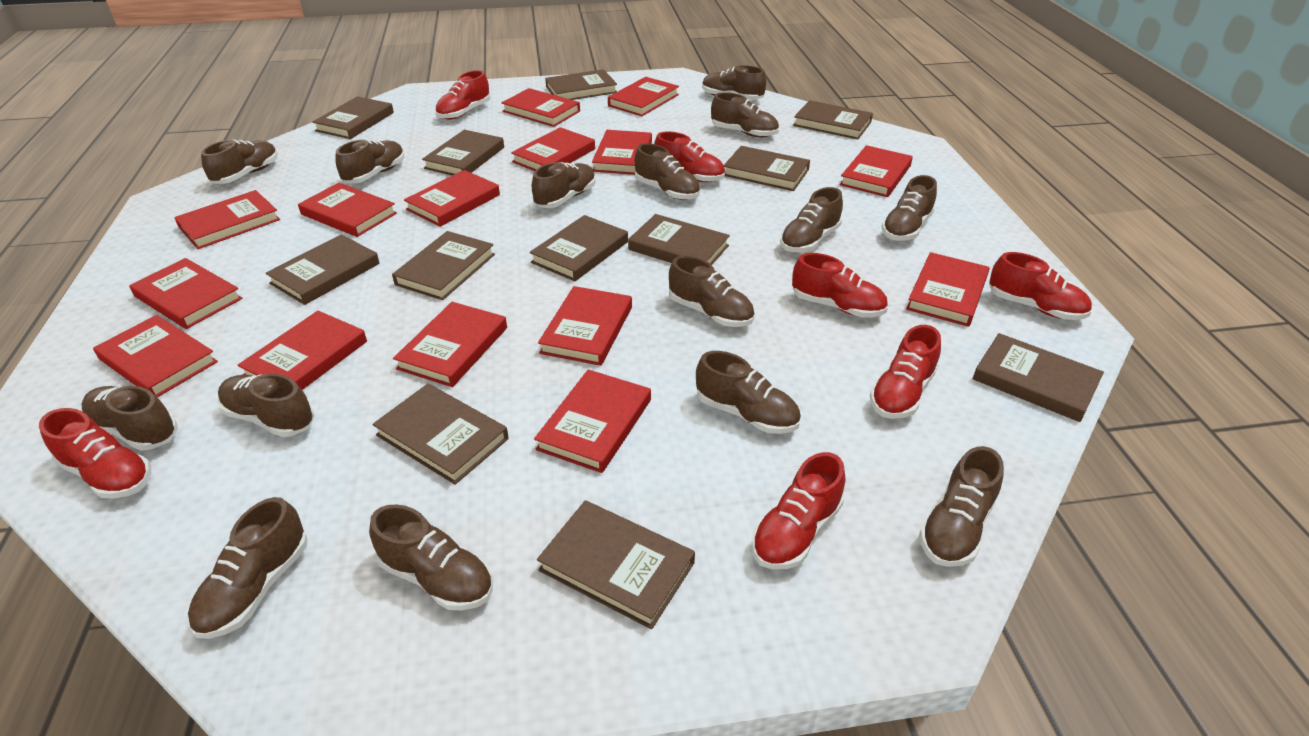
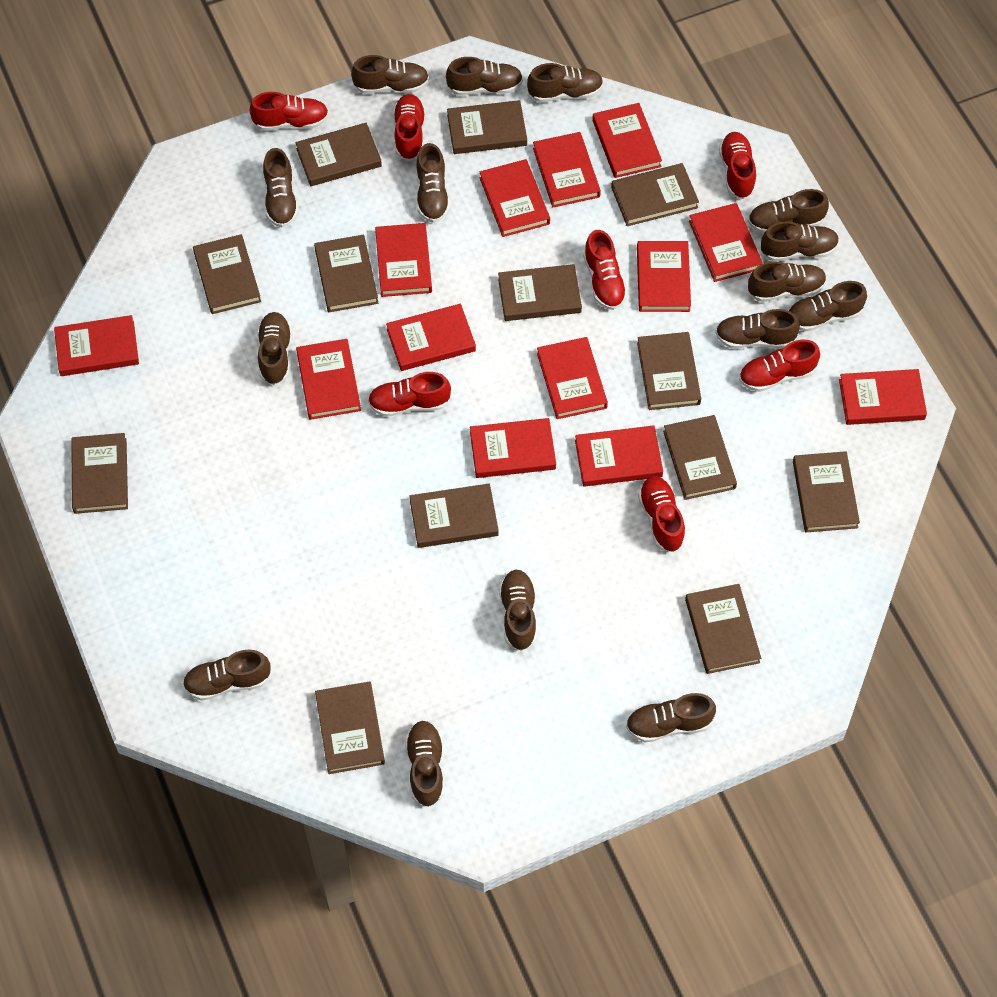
brown book: 12 -> 13
red book: 15 -> 13

